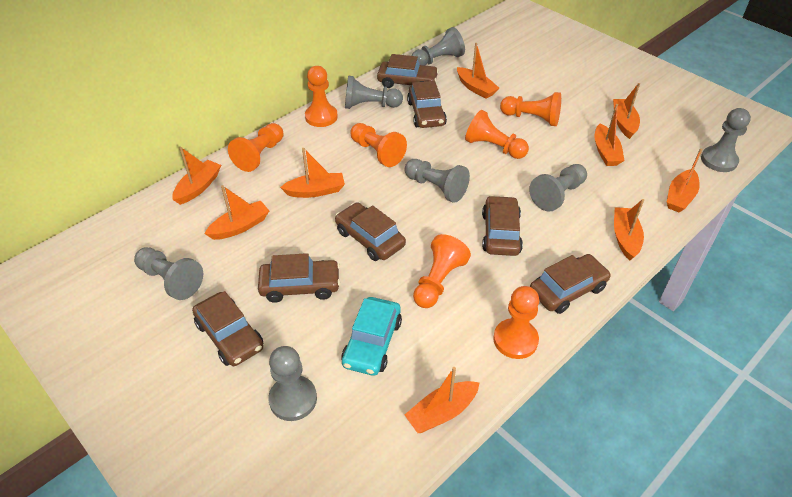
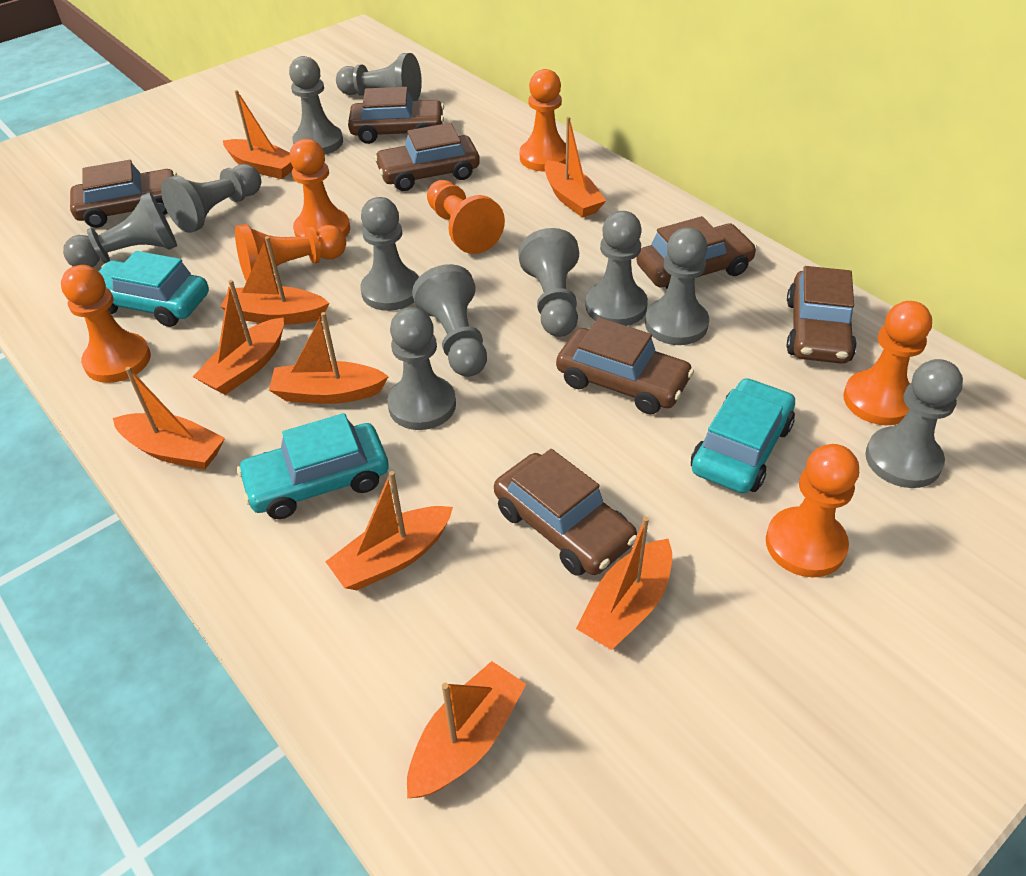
grey pawn: 7 -> 11
turquoise car: 1 -> 3

